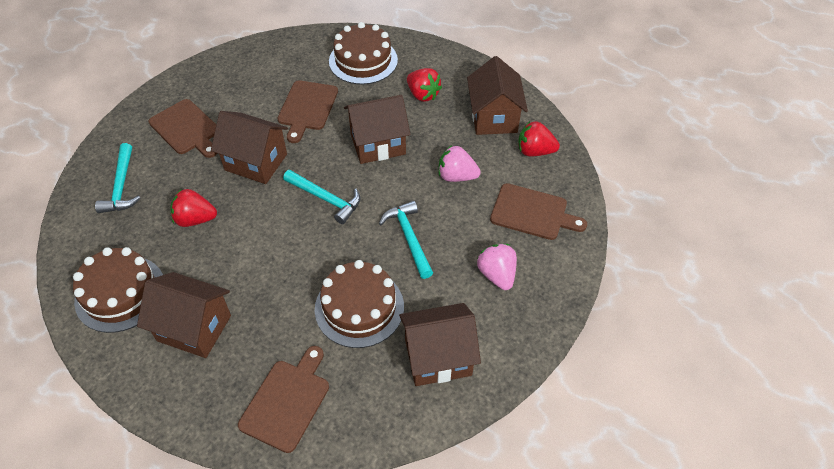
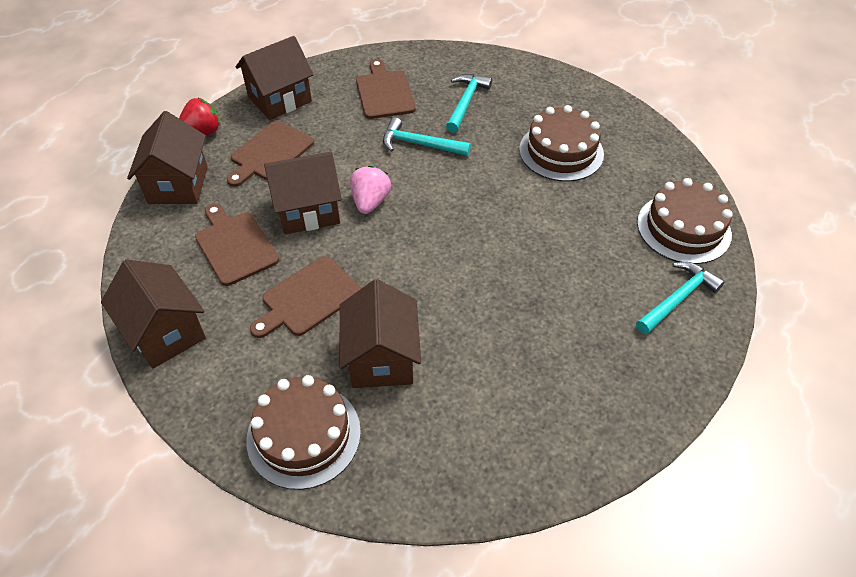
pink strawberry: 2 -> 1
red strawberry: 3 -> 1

